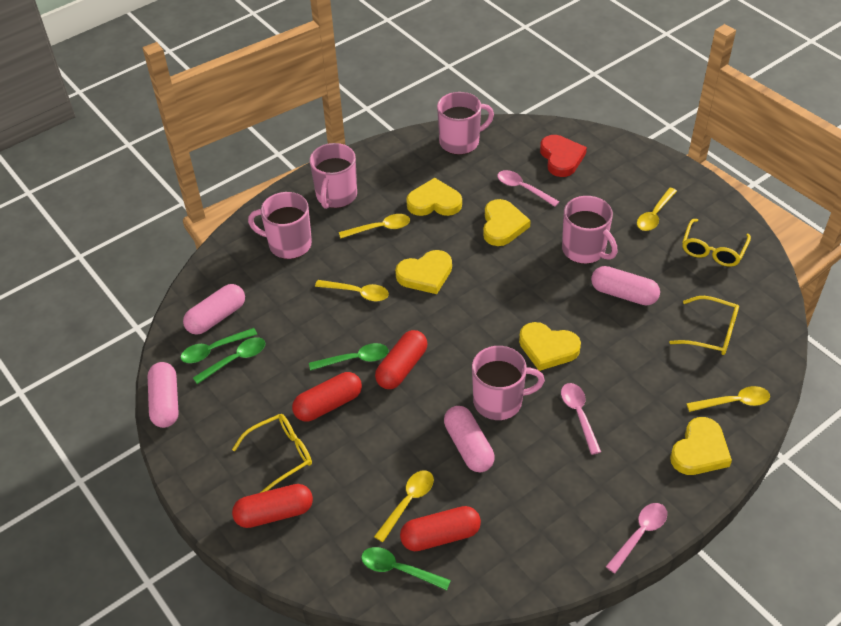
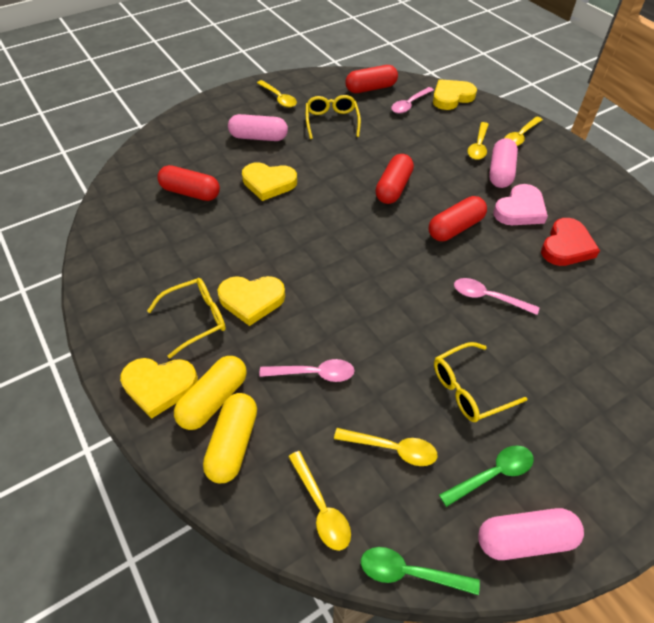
green spoon: 4 -> 2
pink capsule: 4 -> 3
pink heart: 0 -> 1
pink mug: 5 -> 0
yellow capsule: 0 -> 2
yellow heart: 5 -> 4

